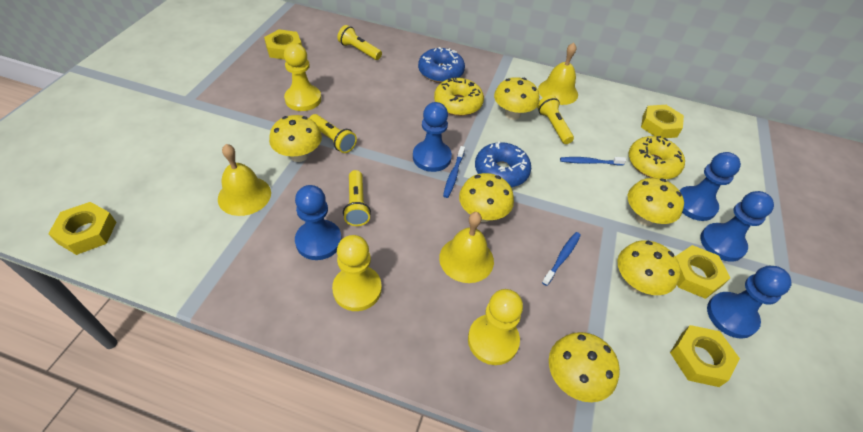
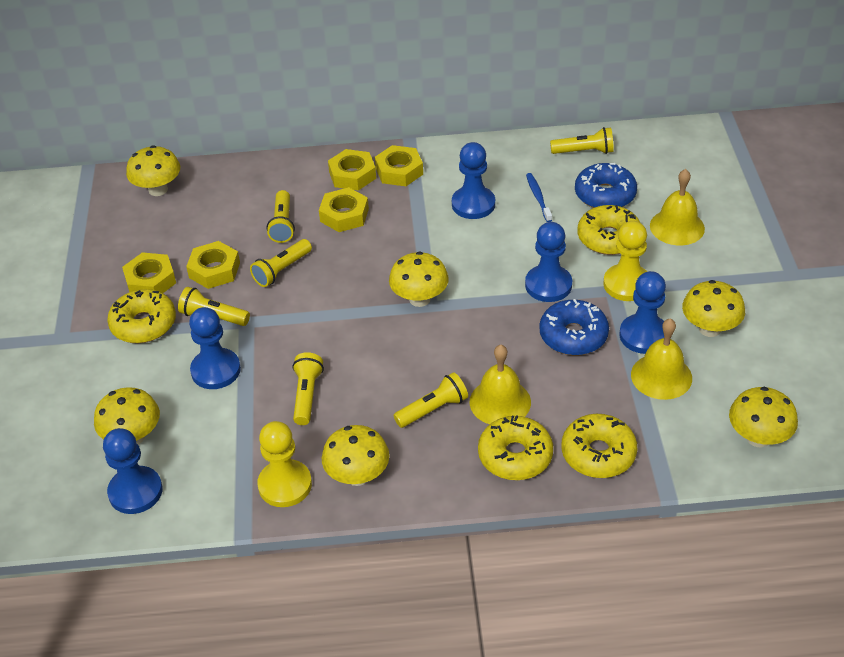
blue toothbrush: 3 -> 1
yellow donut: 2 -> 4
yellow flashlight: 4 -> 6
yellow pawn: 3 -> 2

